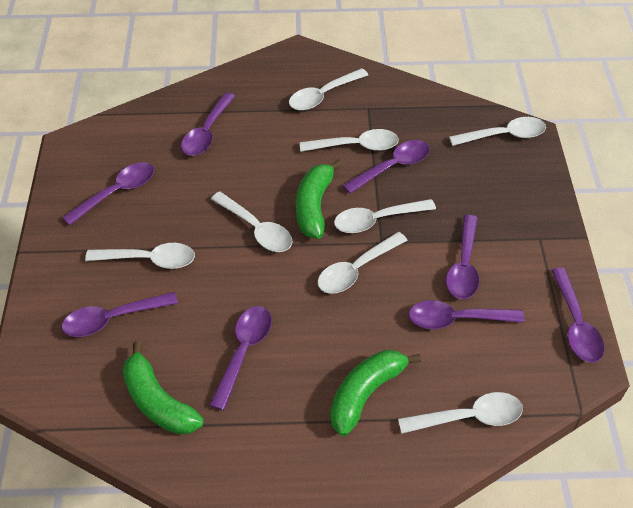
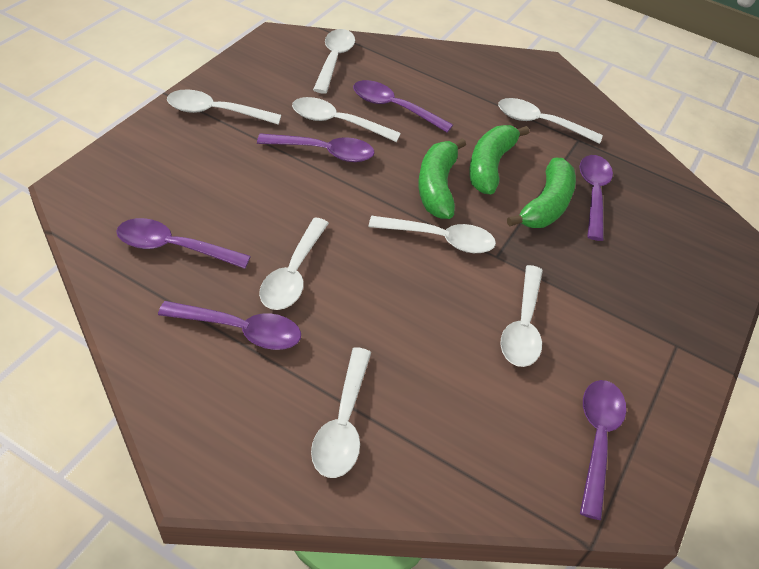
purple spoon: 8 -> 6

